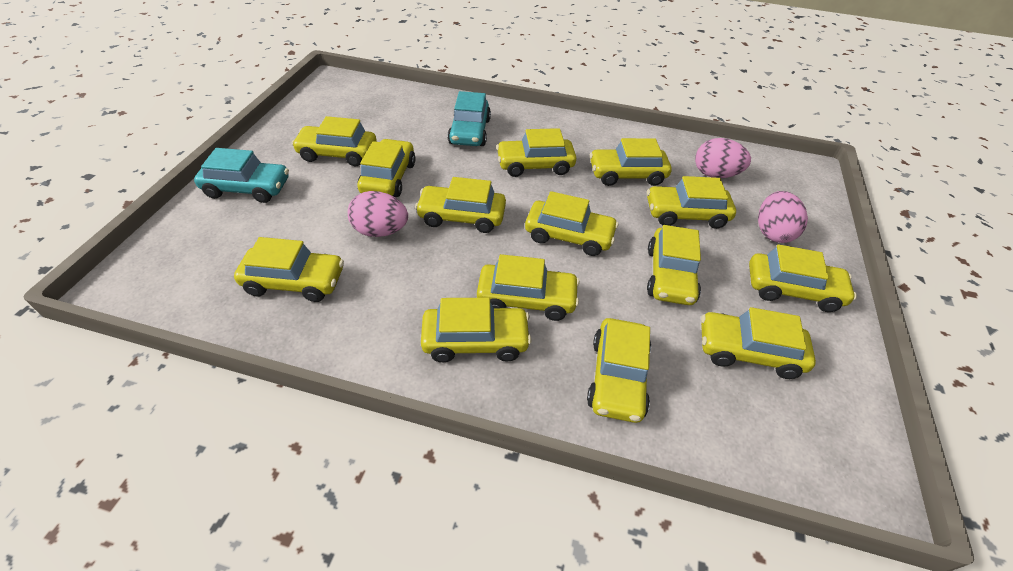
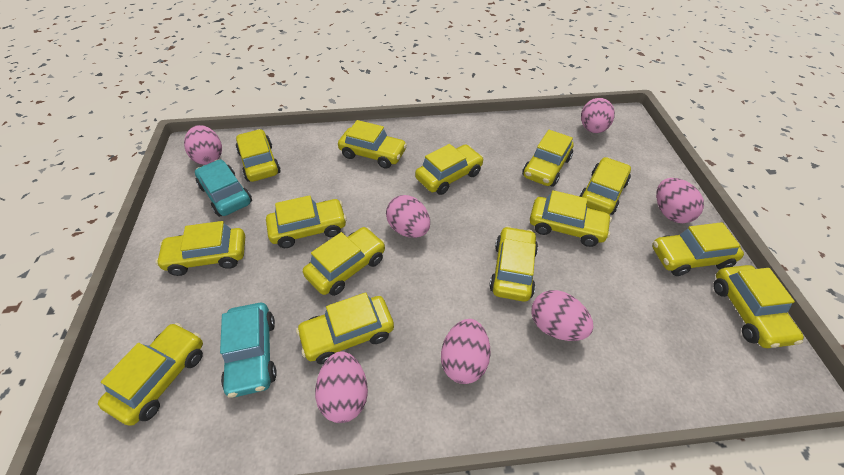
pink egg: 3 -> 7

